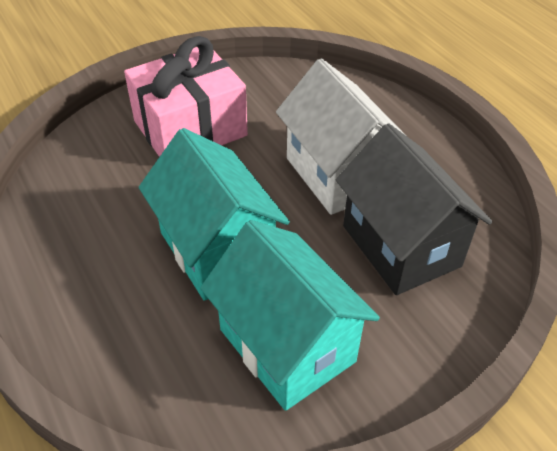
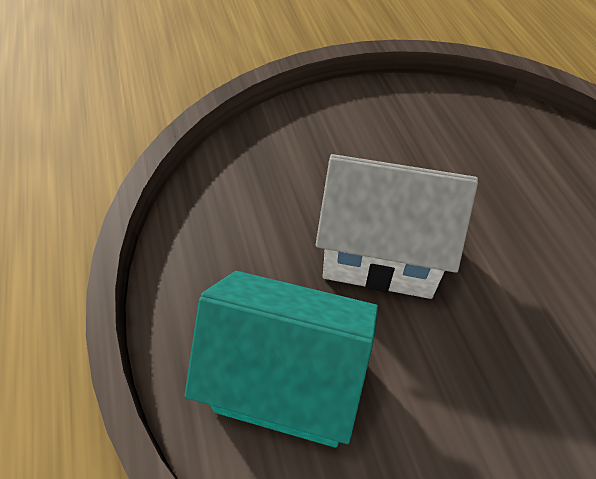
black house: 1 -> 0
pink gift: 1 -> 0
turquoise house: 2 -> 1

